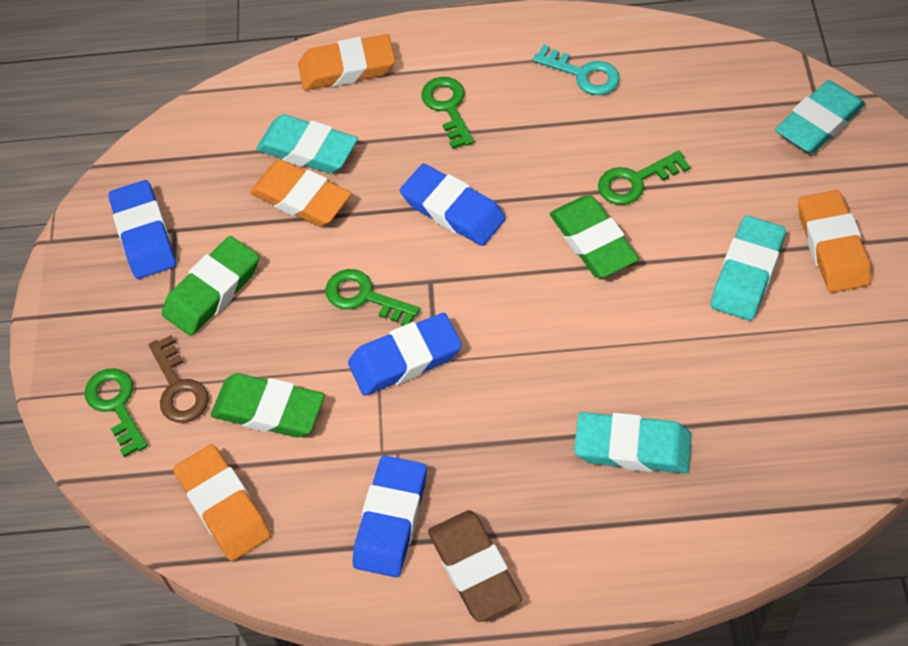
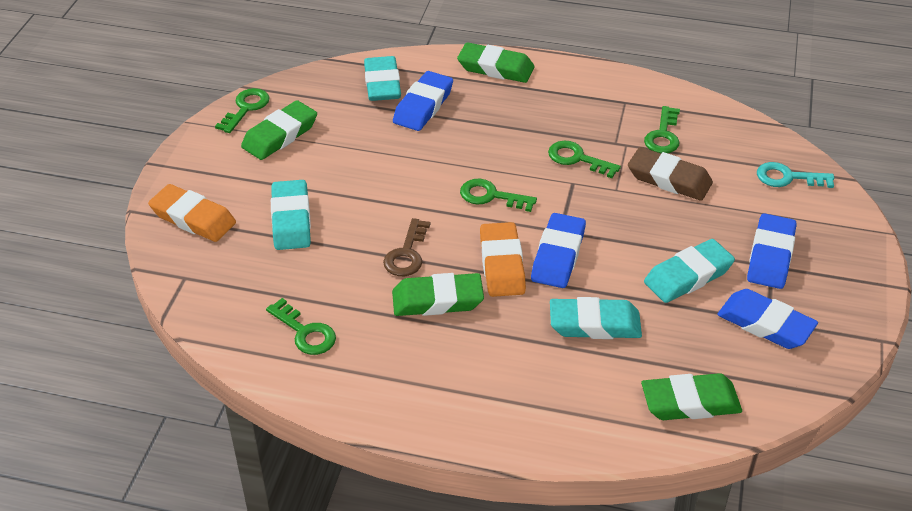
green eraser: 3 -> 4
green key: 4 -> 5
orange eraser: 4 -> 2

